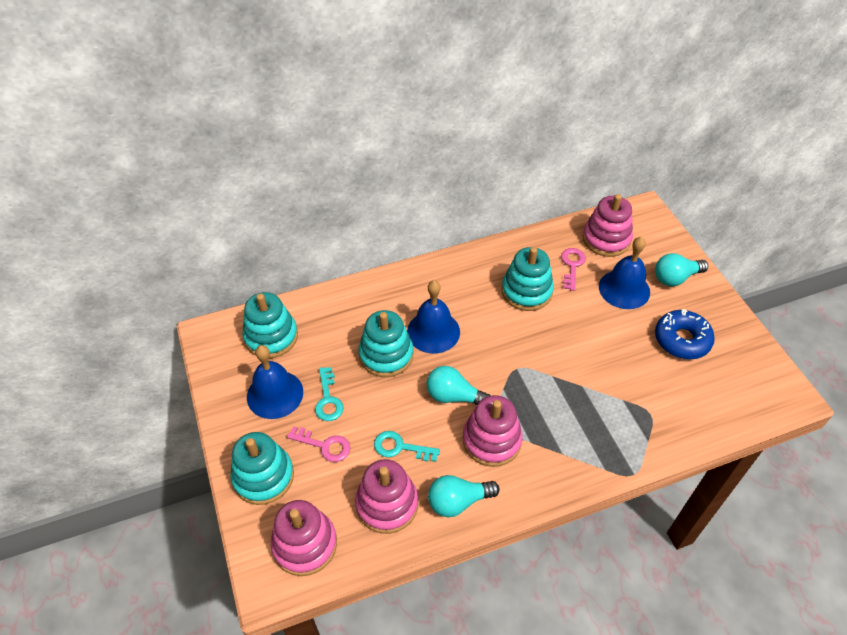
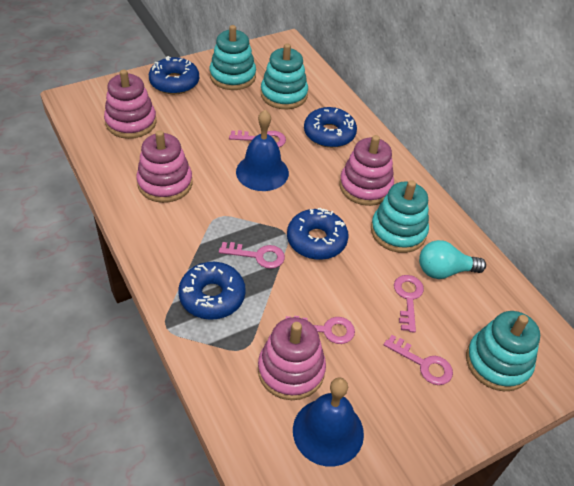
blue bell: 3 -> 2
blue donut: 1 -> 4
pink key: 2 -> 5
turquoise key: 2 -> 0
turquoise light bulb: 3 -> 1

